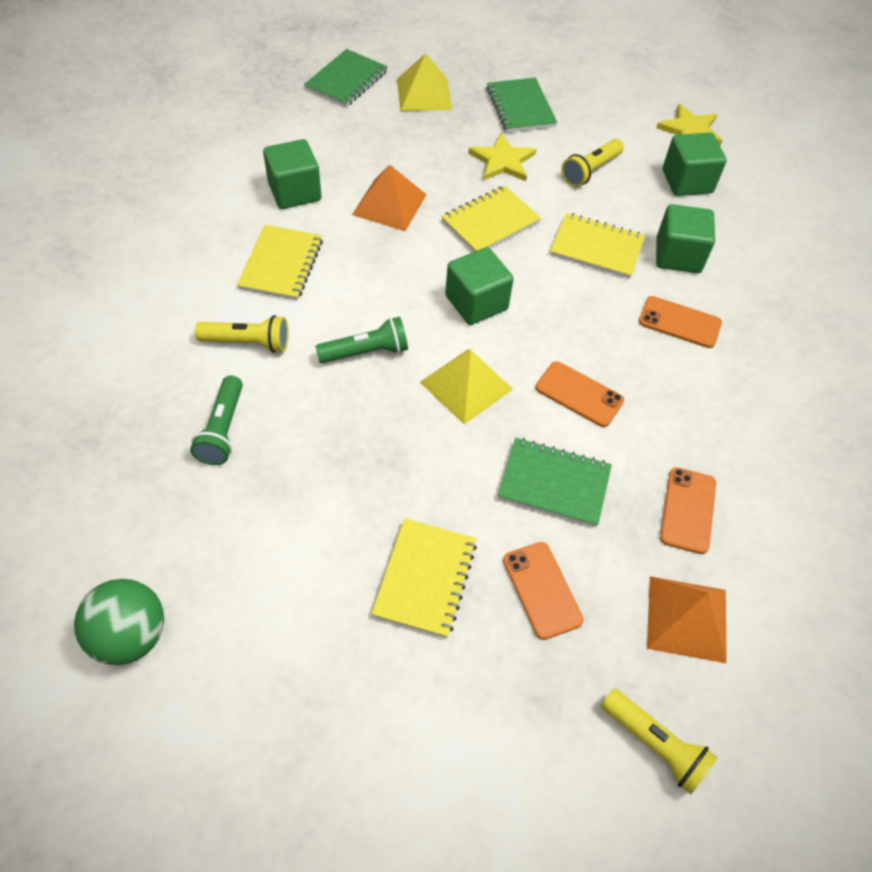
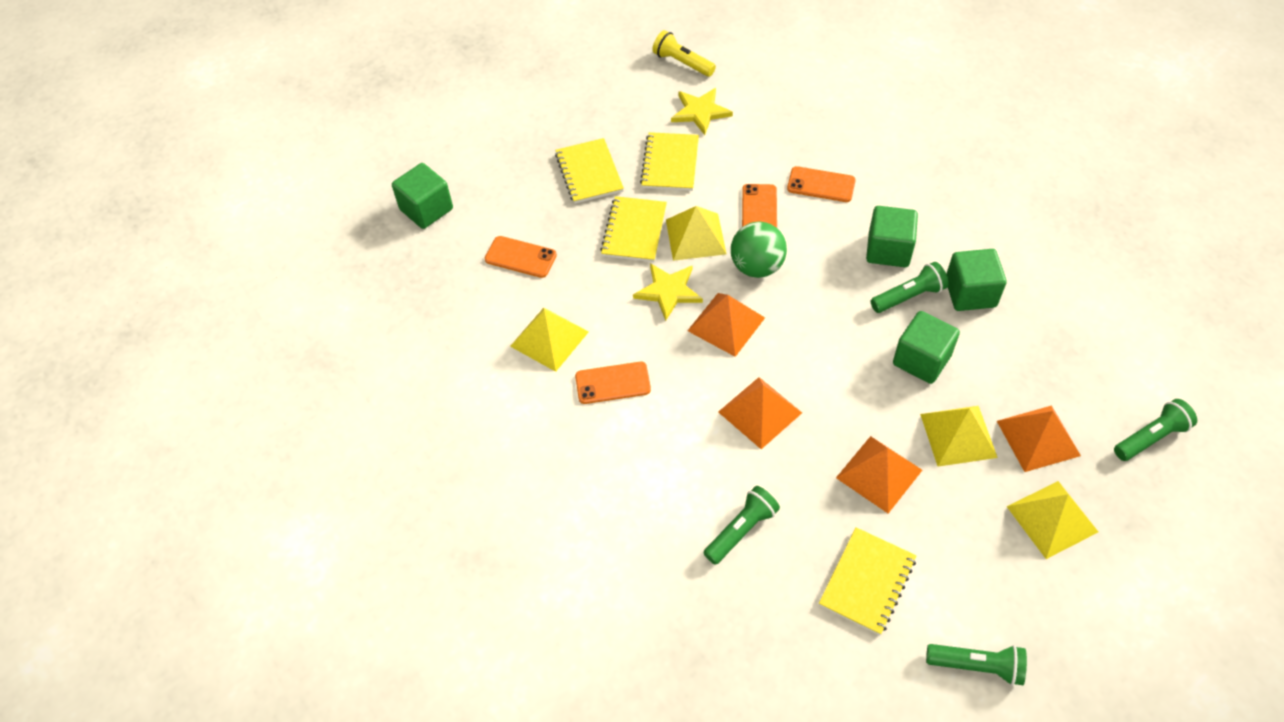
green flashlight: 2 -> 4
green notebook: 3 -> 0
orange pyramid: 2 -> 4
yellow flashlight: 3 -> 1
yellow pyramid: 2 -> 4

